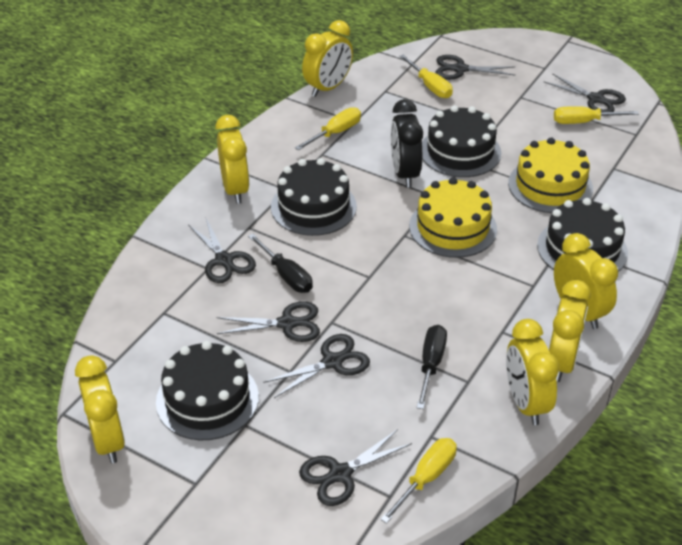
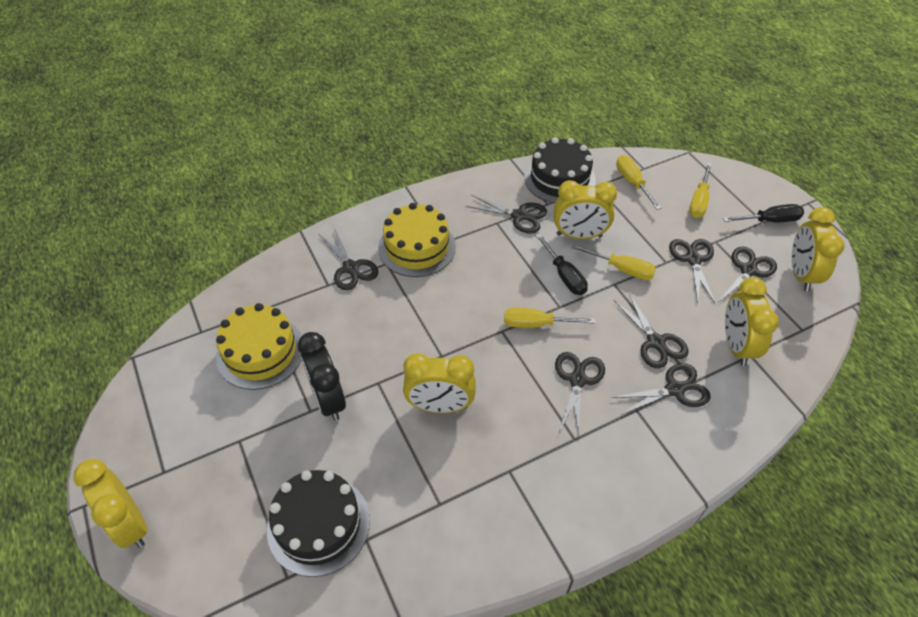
black cake: 4 -> 2
black scissors: 6 -> 7
yellow clock: 6 -> 5

